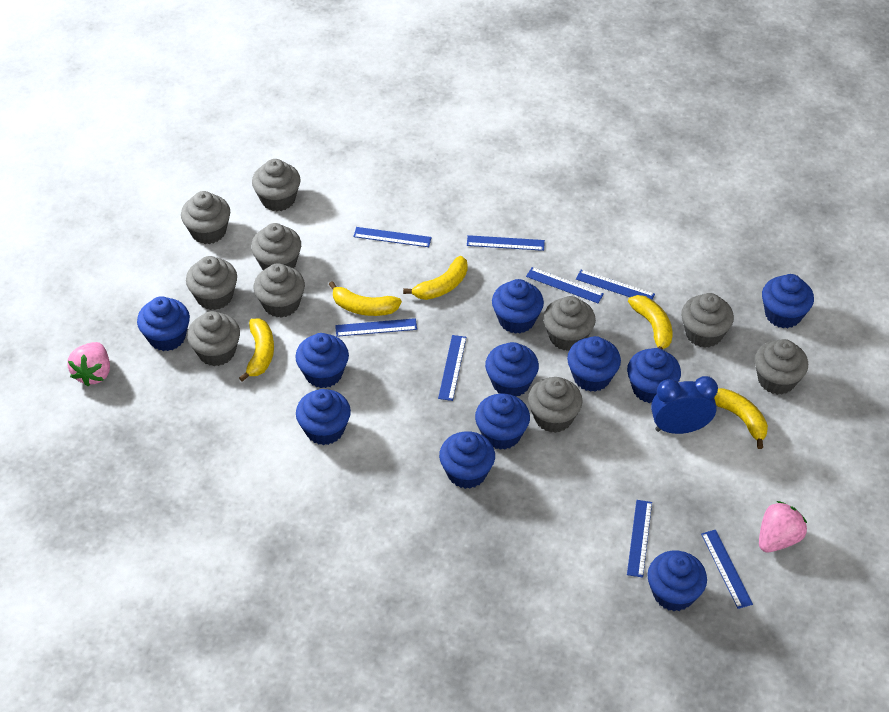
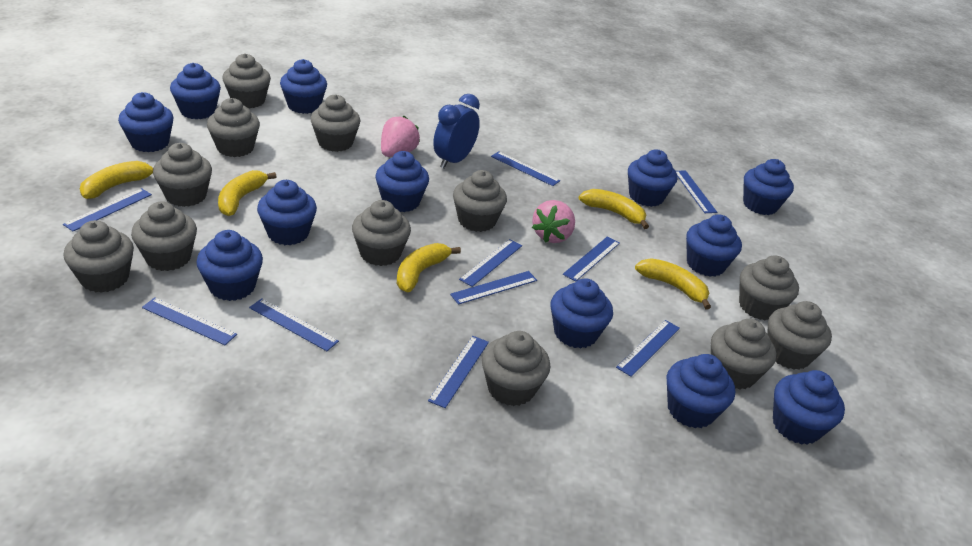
blue cupcake: 11 -> 12
blue ruler: 8 -> 10
grey cupcake: 10 -> 12

